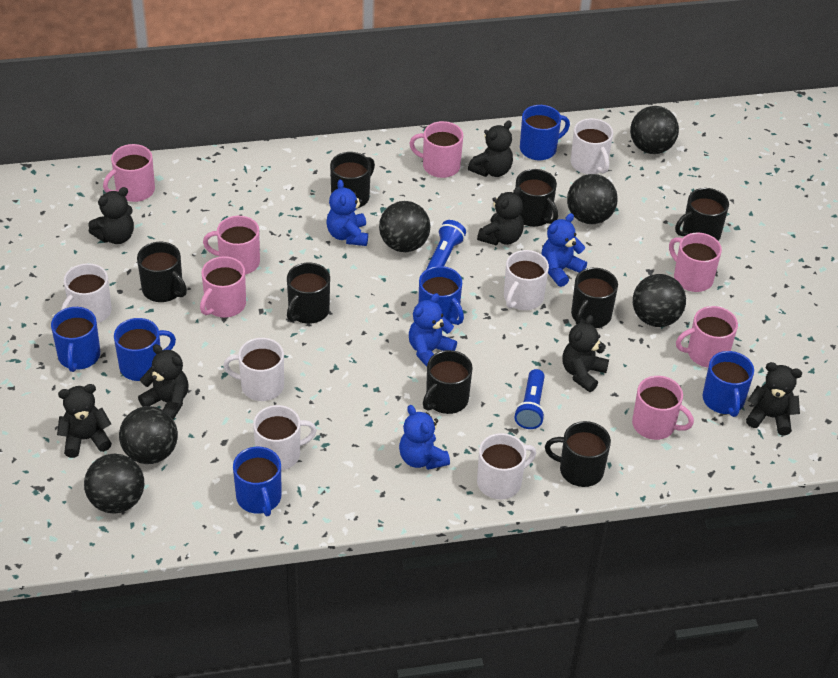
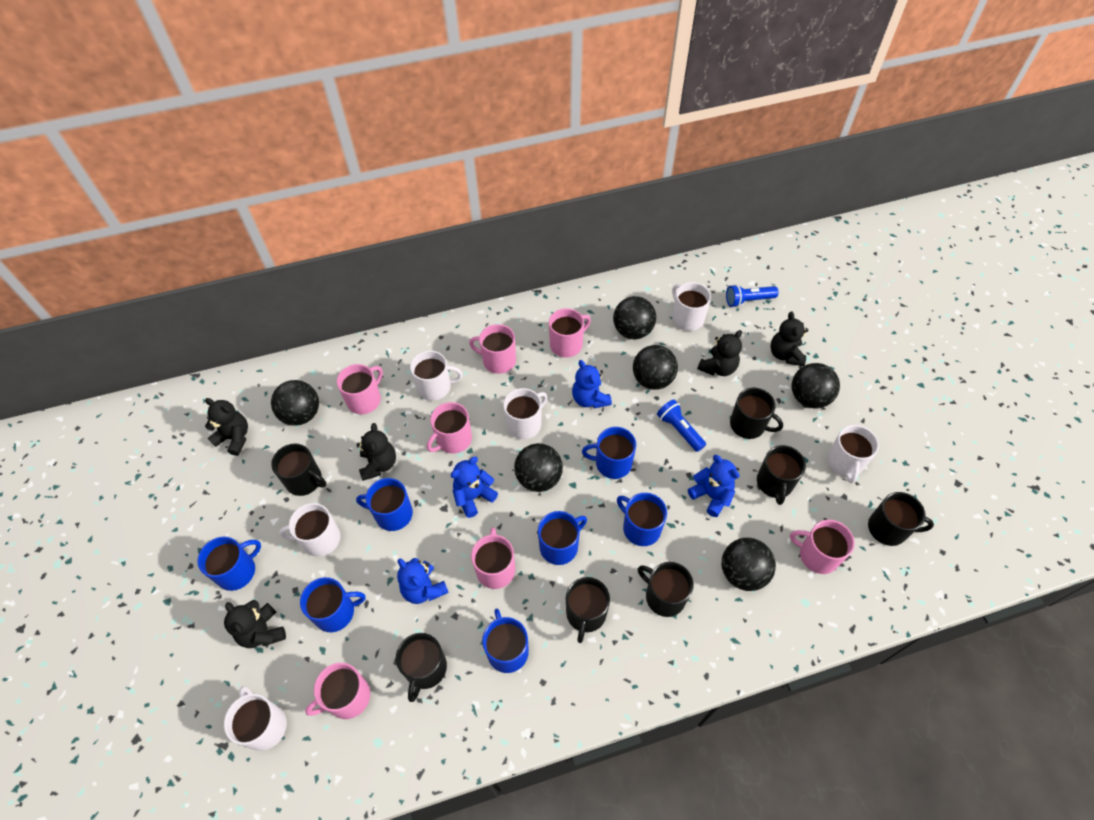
black mug: 8 -> 7
black teddy bear: 7 -> 5
blue mug: 6 -> 7

